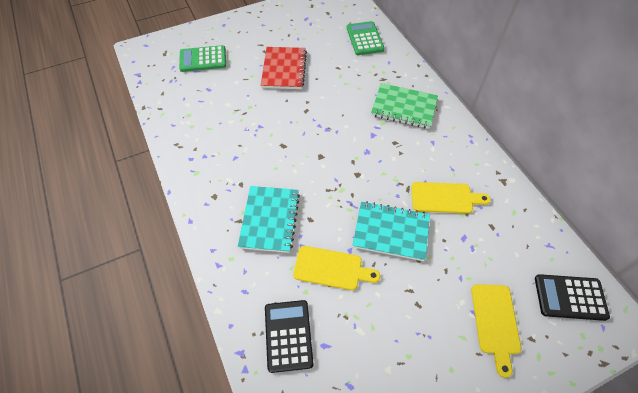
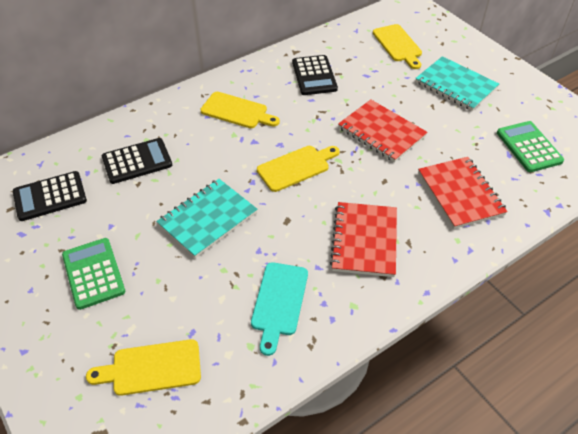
black calculator: 2 -> 3
green notebook: 1 -> 0
red notebook: 1 -> 3
turquoise cutting board: 0 -> 1
yellow cutting board: 3 -> 4

